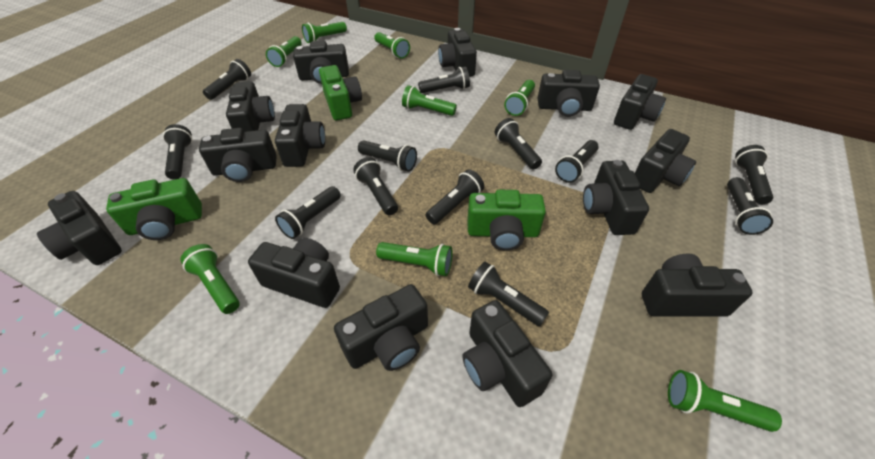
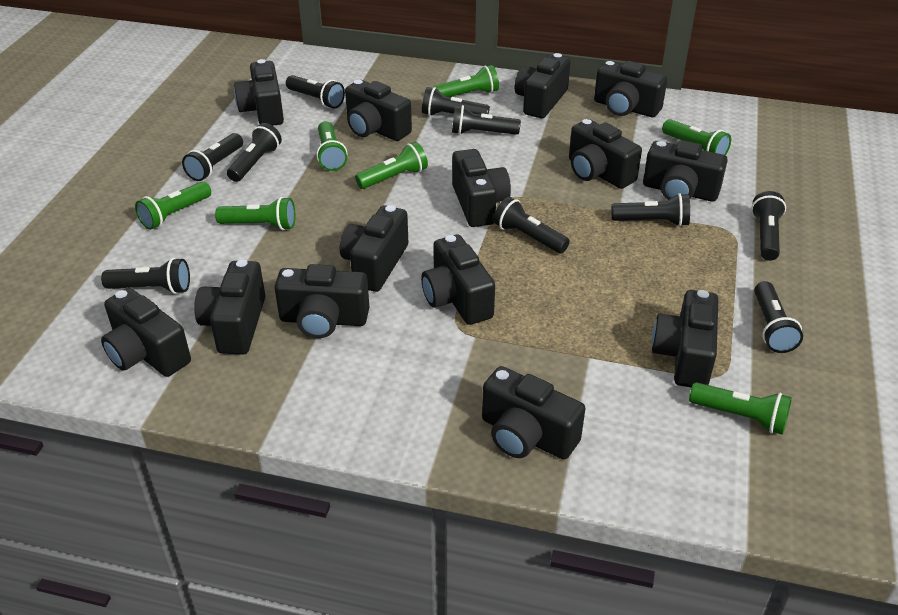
black flashlight: 12 -> 10
green camera: 3 -> 0
green flashlight: 8 -> 7

